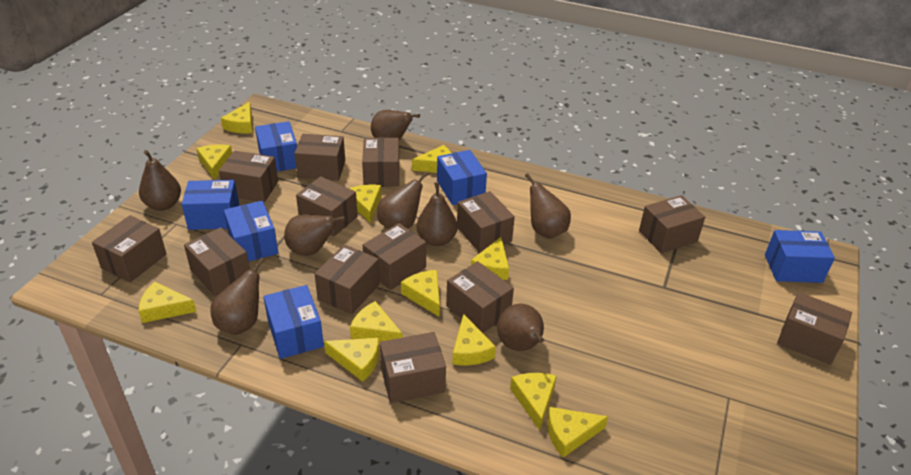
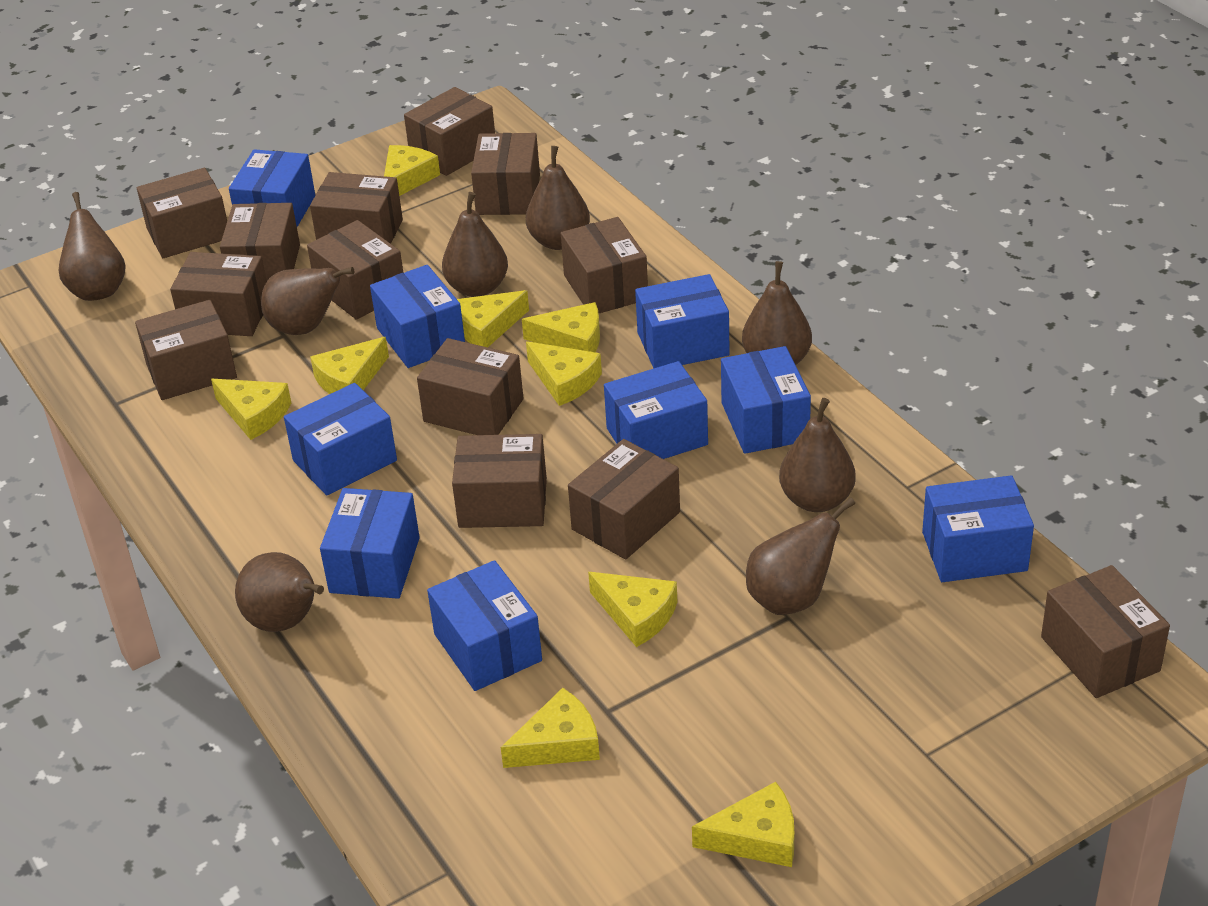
blue box: 6 -> 9
yellow cheese: 12 -> 9

